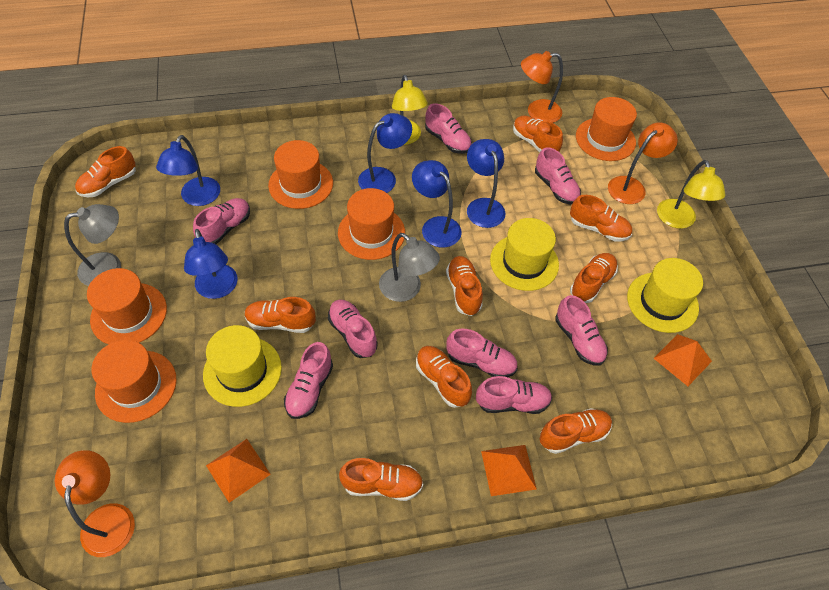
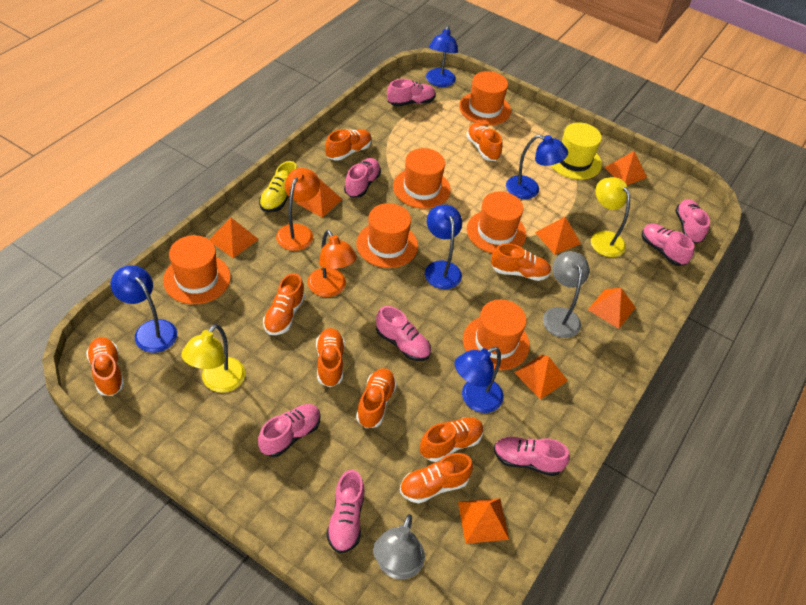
orange hat: 5 -> 6
orange lamp: 3 -> 2
orange pyramid: 3 -> 7
yellow hat: 3 -> 1
yellow shoe: 0 -> 1

